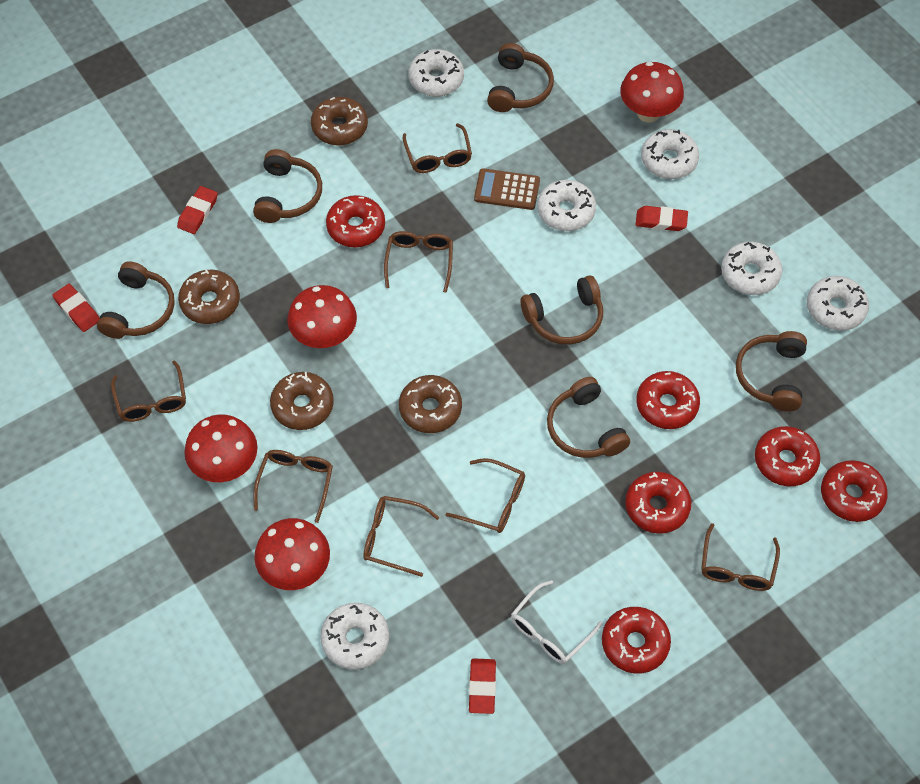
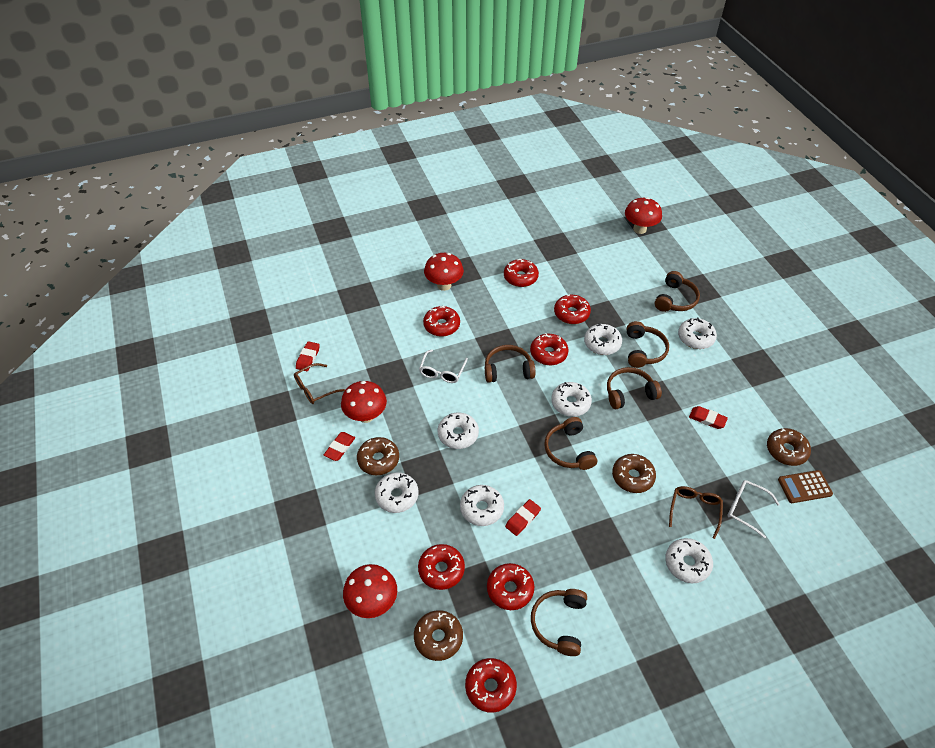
brown glasses: 7 -> 2
red donut: 6 -> 7
white donut: 6 -> 7
white glasses: 1 -> 2

